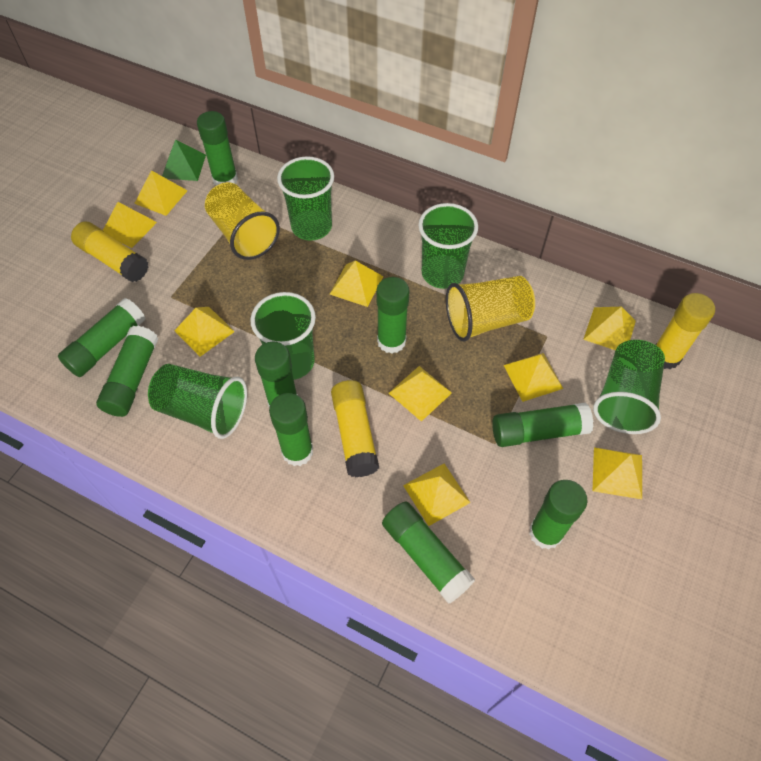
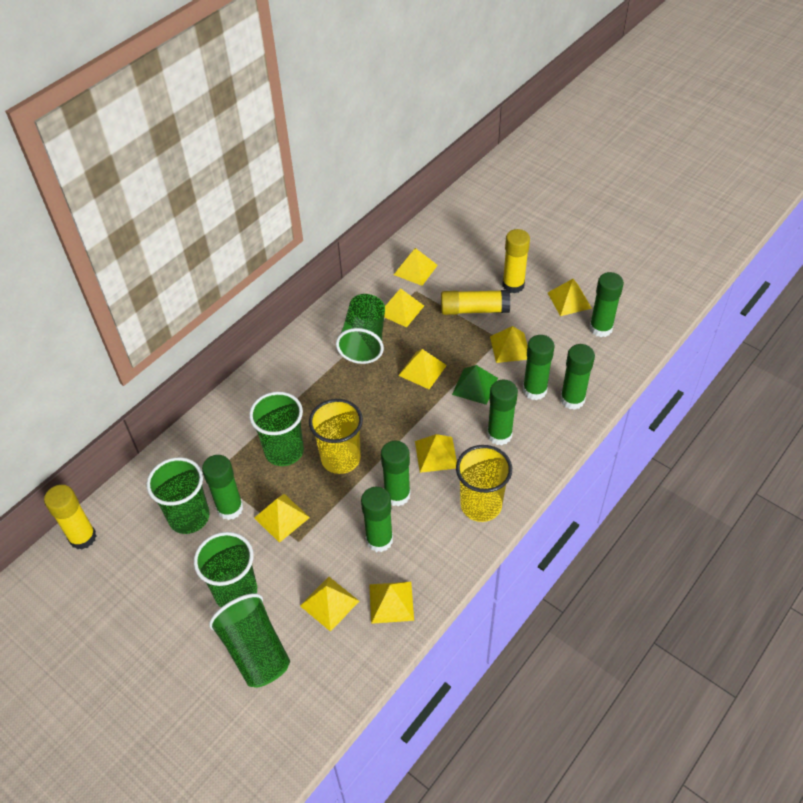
green glue stick: 9 -> 7

